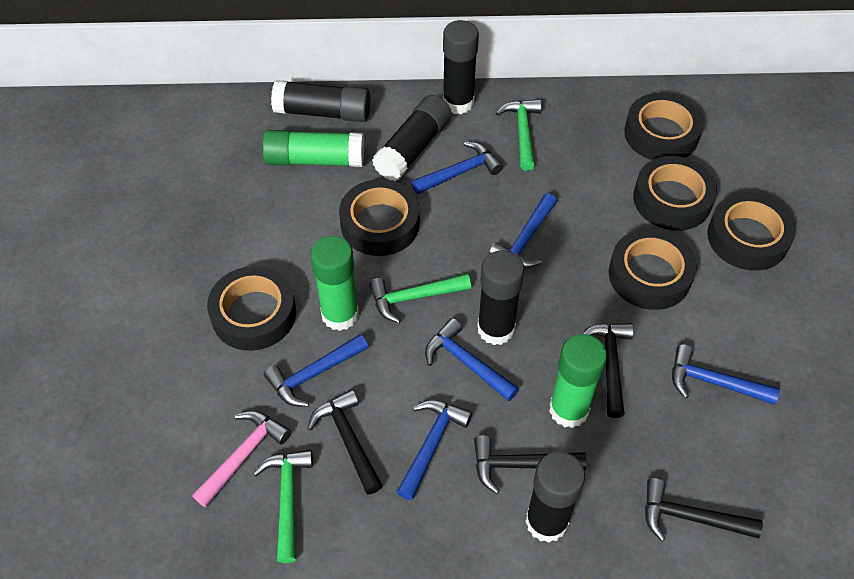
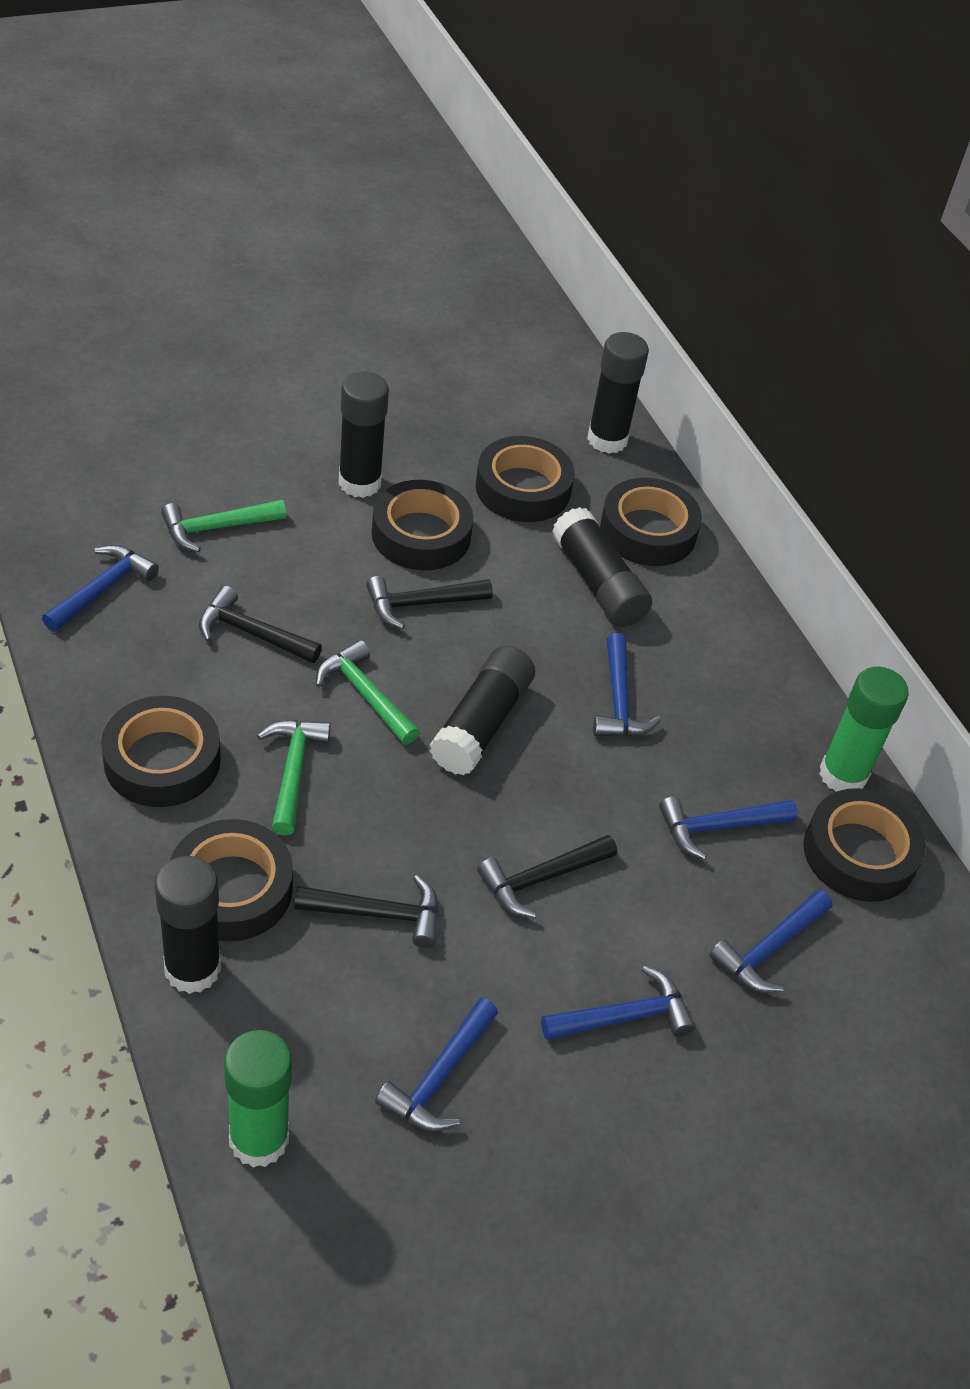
green glue stick: 3 -> 2
pink hammer: 1 -> 0

